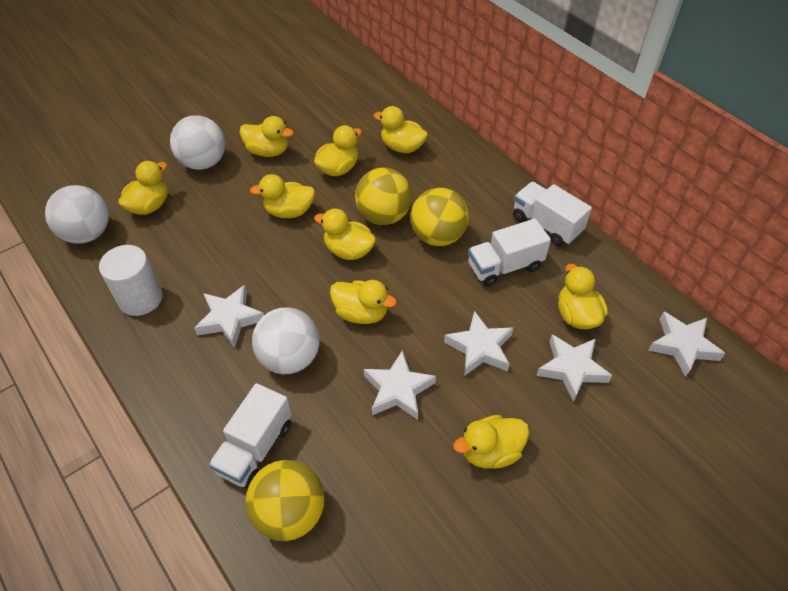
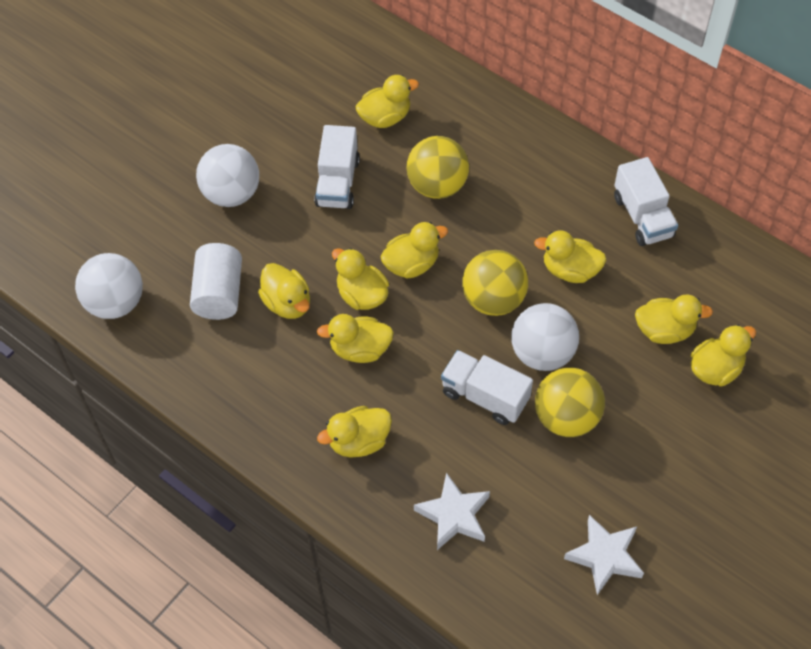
white star: 5 -> 2

